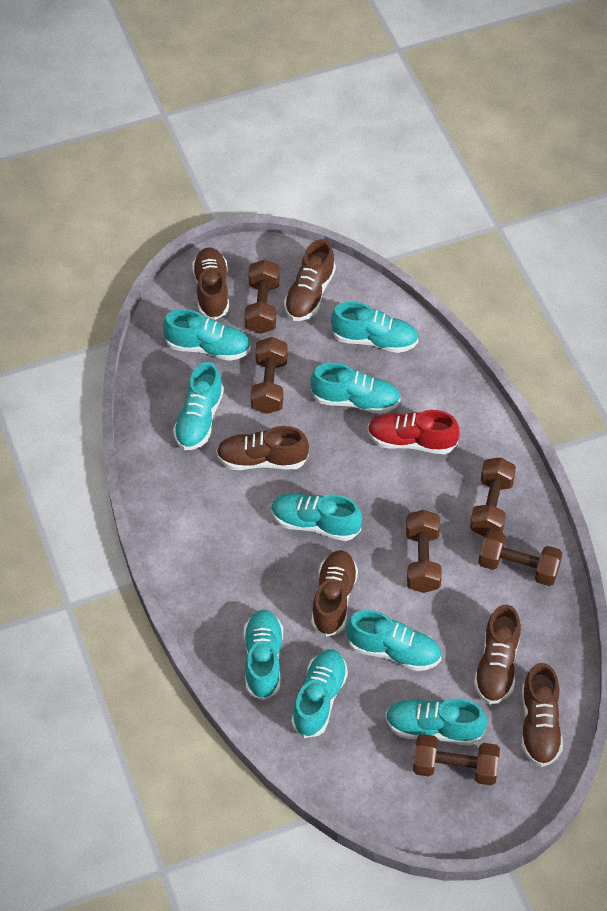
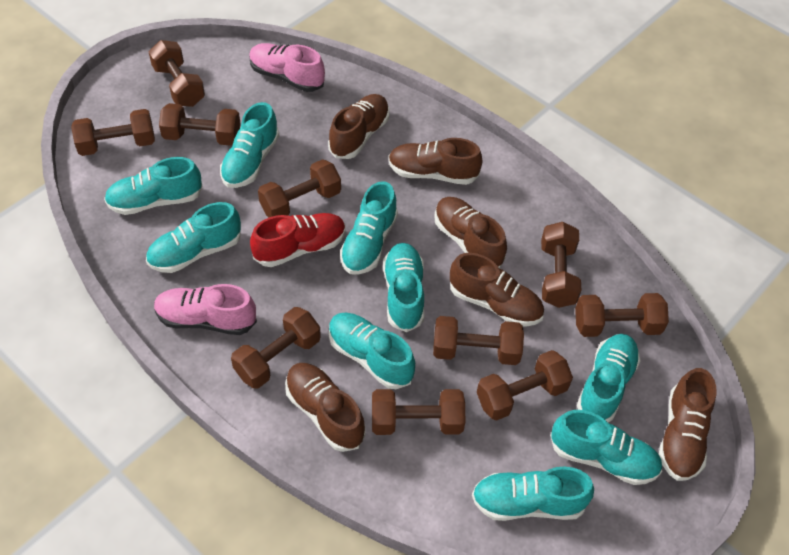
brown dumbbell: 6 -> 10
pink shoe: 0 -> 2

